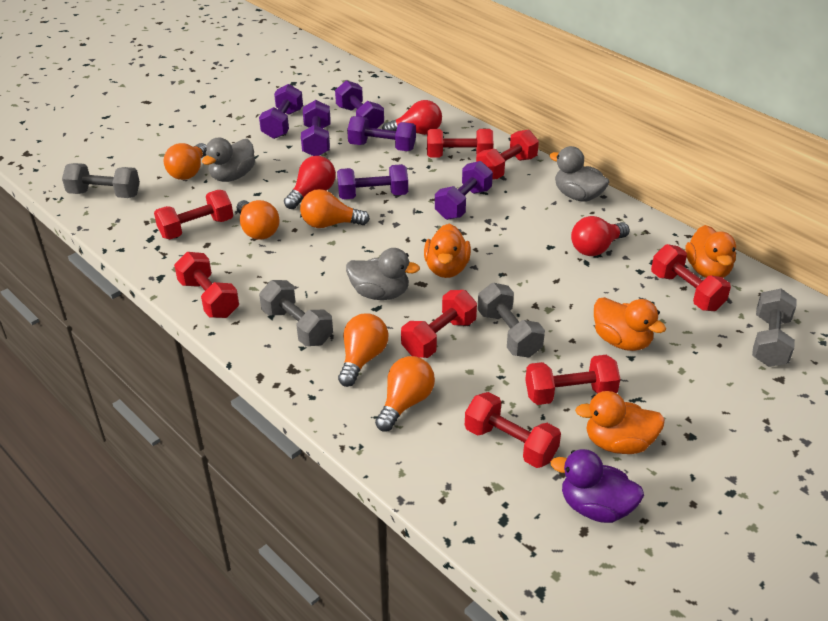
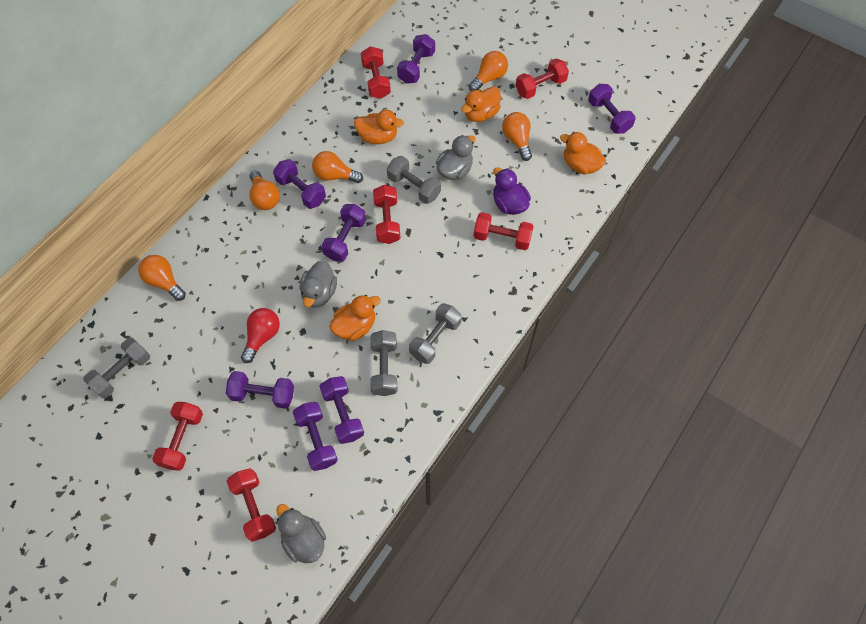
purple dumbbell: 6 -> 7
red dumbbell: 8 -> 6
red light bulb: 3 -> 1

